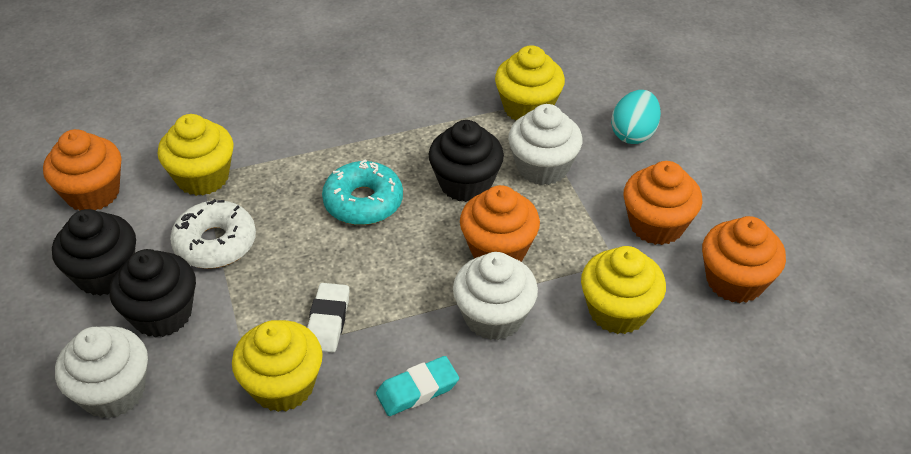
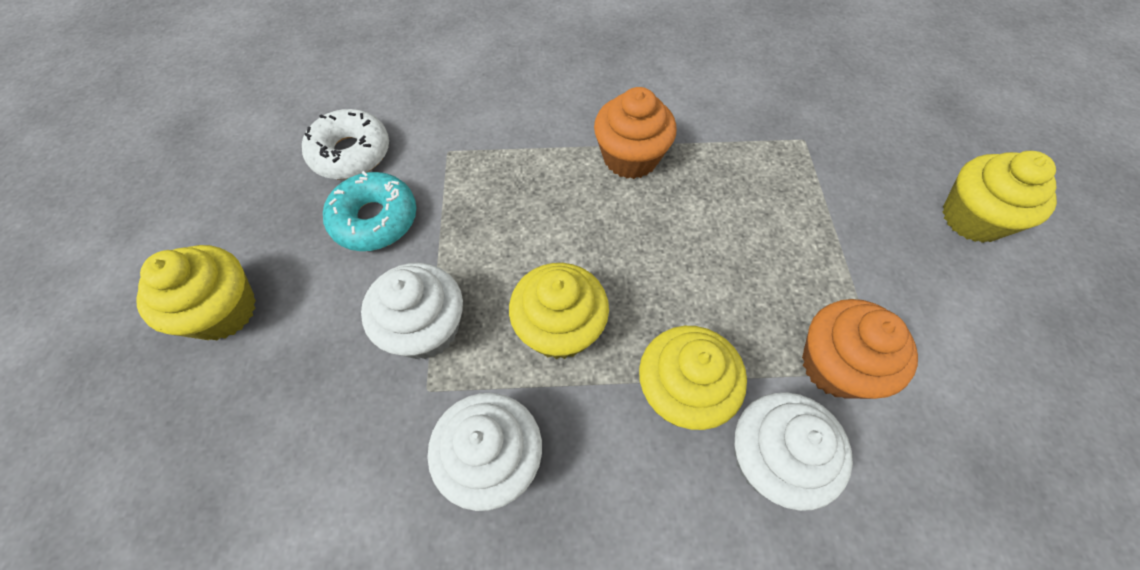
black cupcake: 3 -> 0
orange cupcake: 4 -> 2
turquoise egg: 1 -> 0
turquoise eraser: 1 -> 0
white eraser: 1 -> 0

